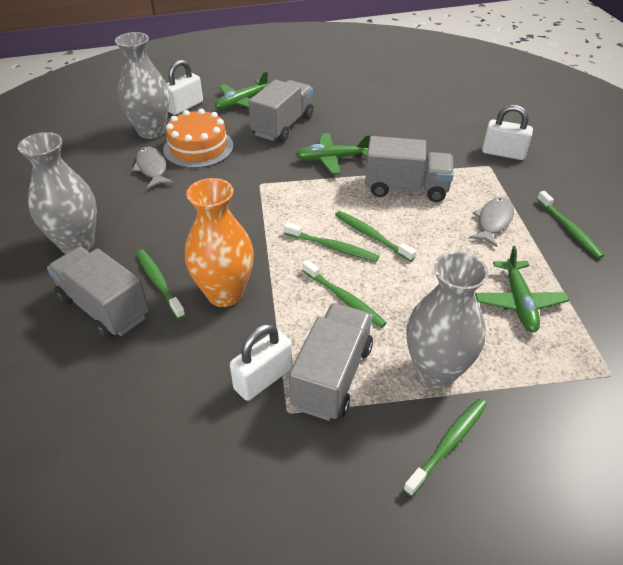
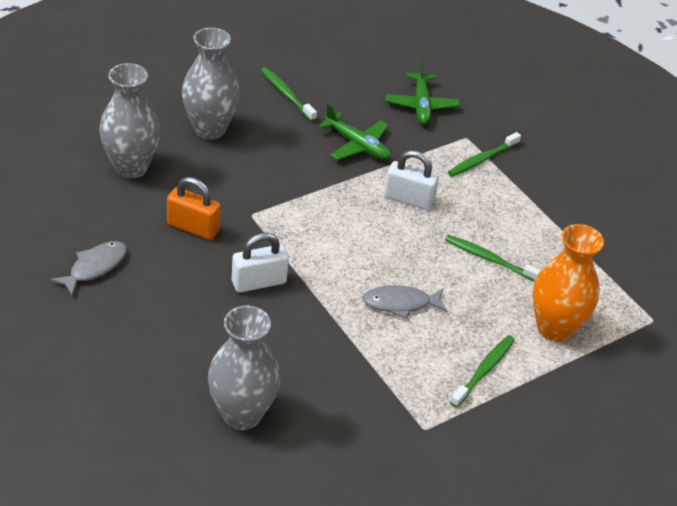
green plane: 3 -> 2
green toothbrush: 6 -> 4
grey truck: 4 -> 0
orange cake: 1 -> 0
orange padlock: 0 -> 1
white padlock: 3 -> 2

